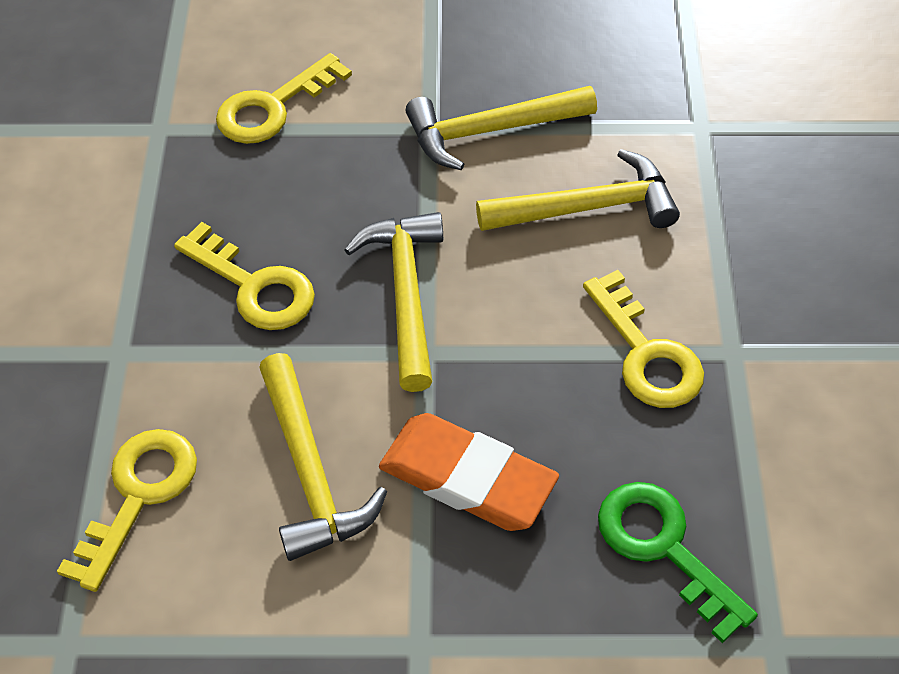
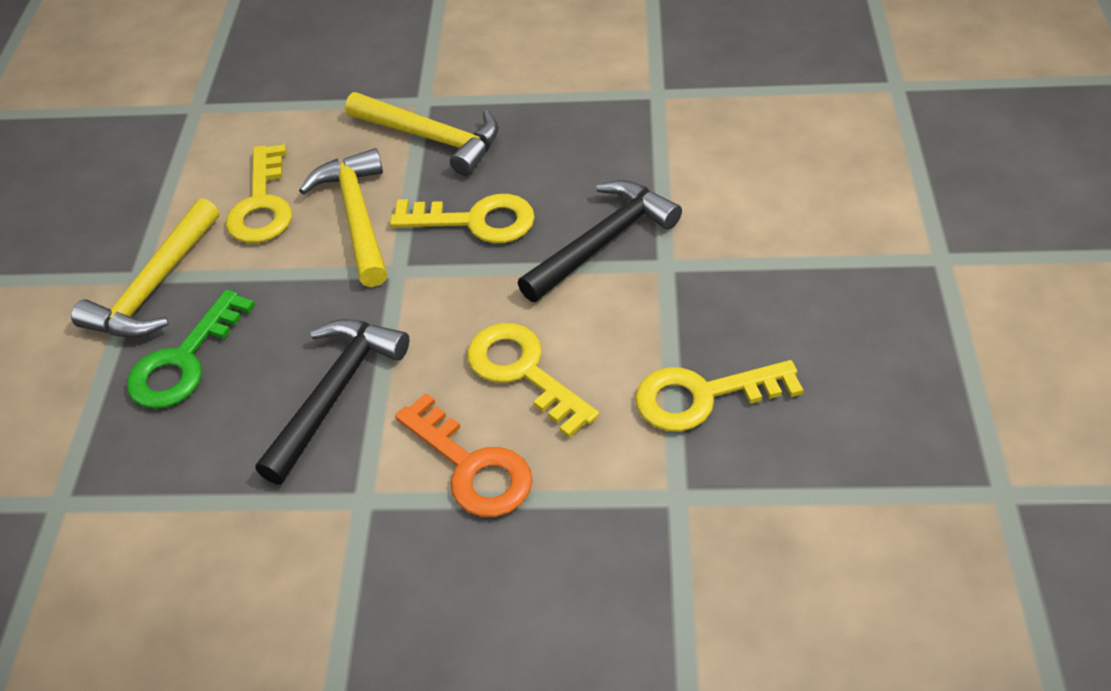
black hammer: 0 -> 2
orange eraser: 1 -> 0
orange key: 0 -> 1
yellow hammer: 4 -> 3

